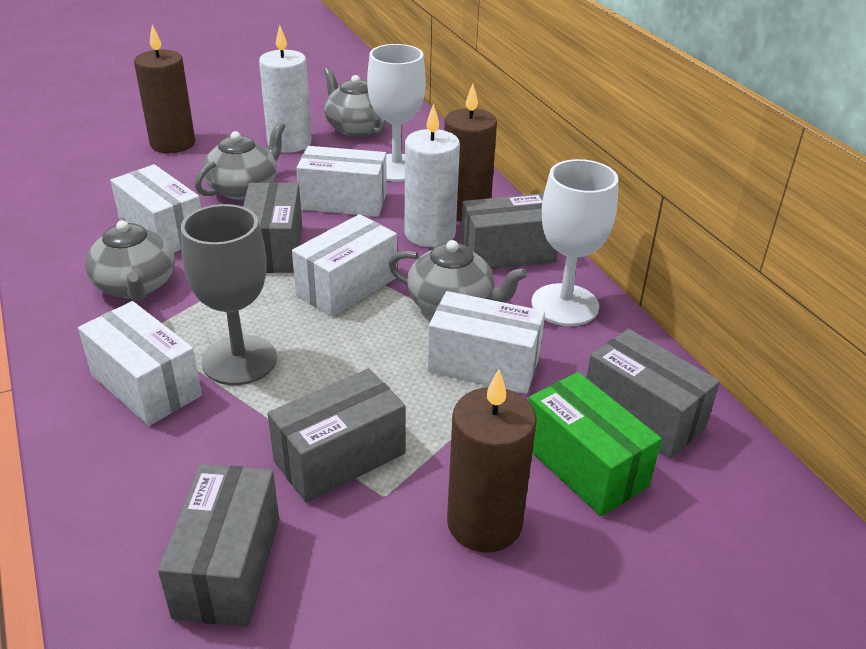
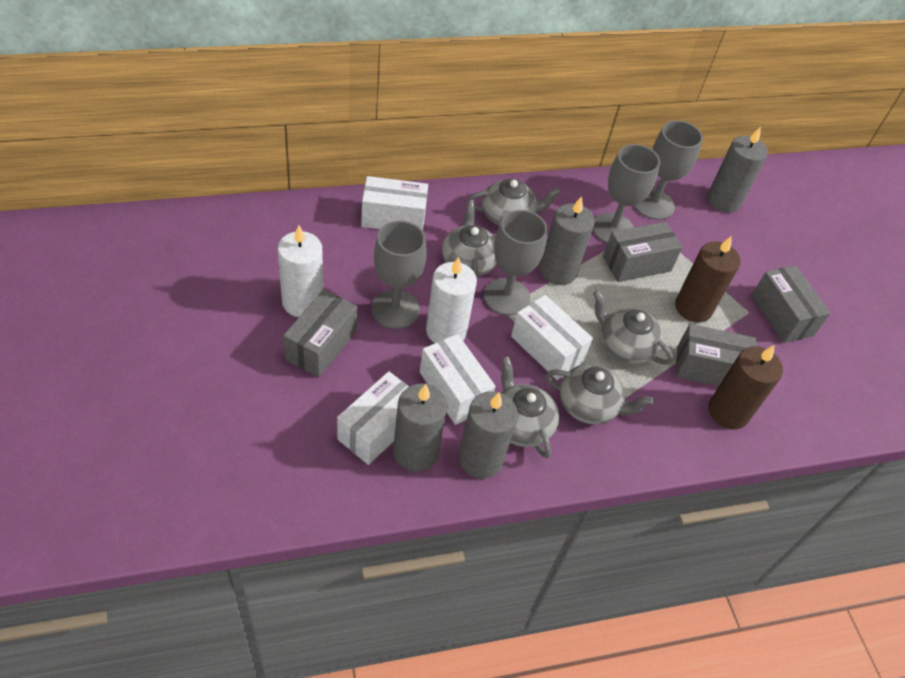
brown candle: 3 -> 2
green box: 1 -> 0
grey box: 5 -> 4
grey candle: 0 -> 4
grey goblet: 1 -> 4
grey teapot: 4 -> 5
white box: 5 -> 4
white goblet: 2 -> 0

